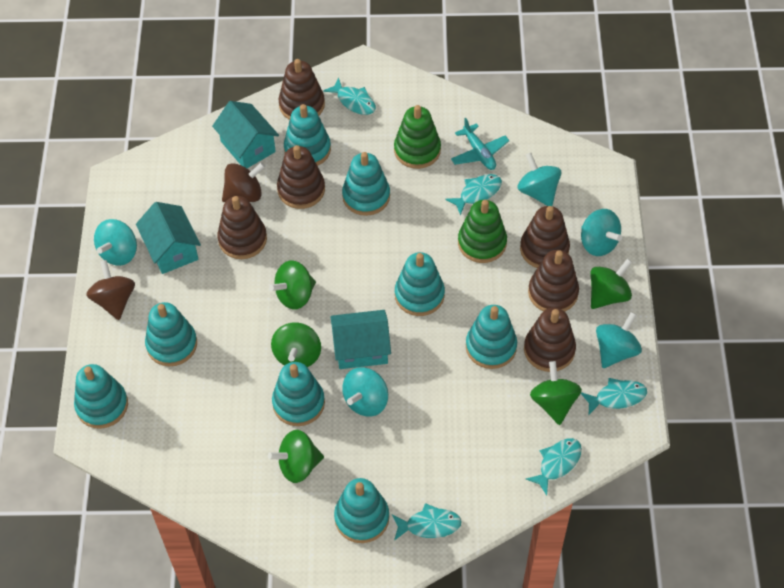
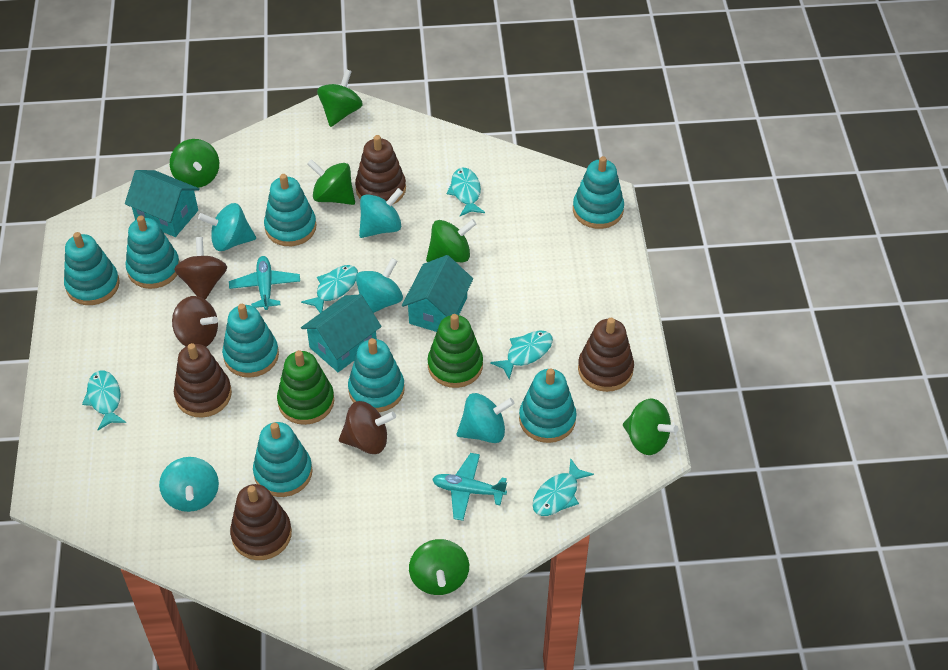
brown spinning top: 2 -> 3
brown stacking toy: 6 -> 4
green spinning top: 5 -> 6
turquoise plane: 1 -> 2

